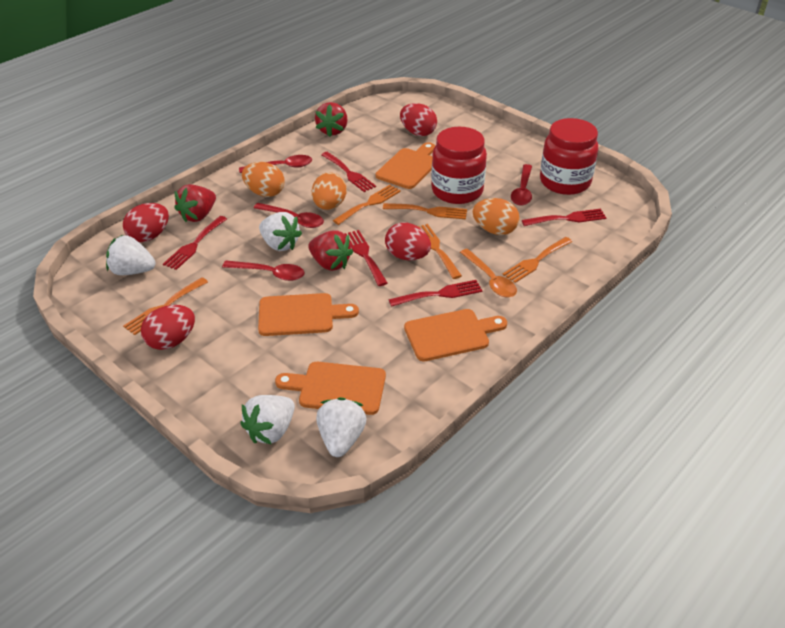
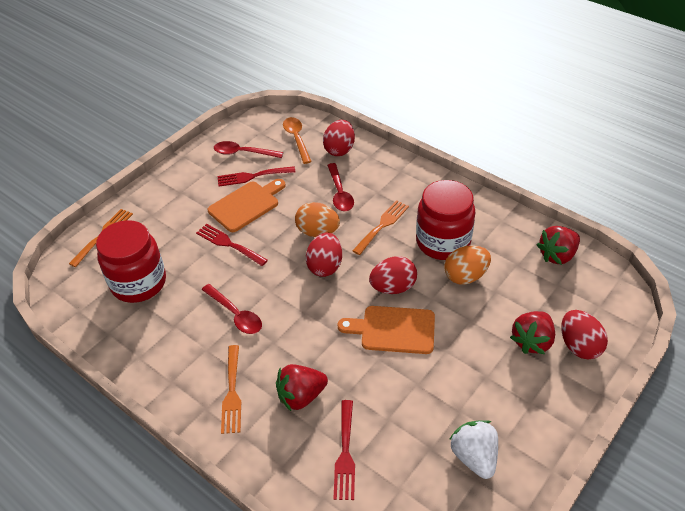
orange cutting board: 4 -> 2
orange egg: 3 -> 2
orange fork: 5 -> 3
red fork: 5 -> 3
red spoon: 4 -> 3
white strawberry: 4 -> 1

